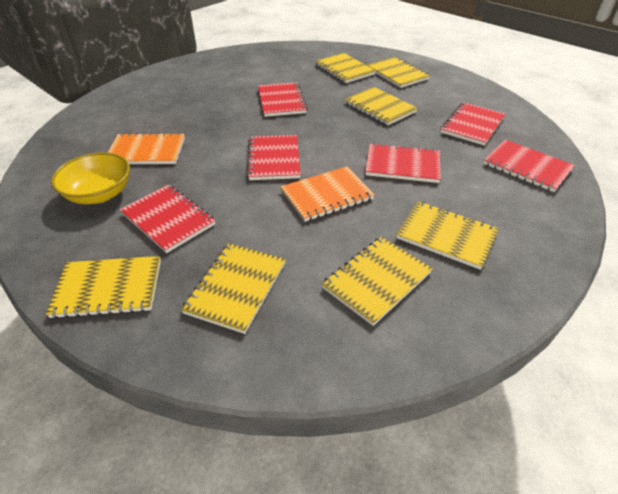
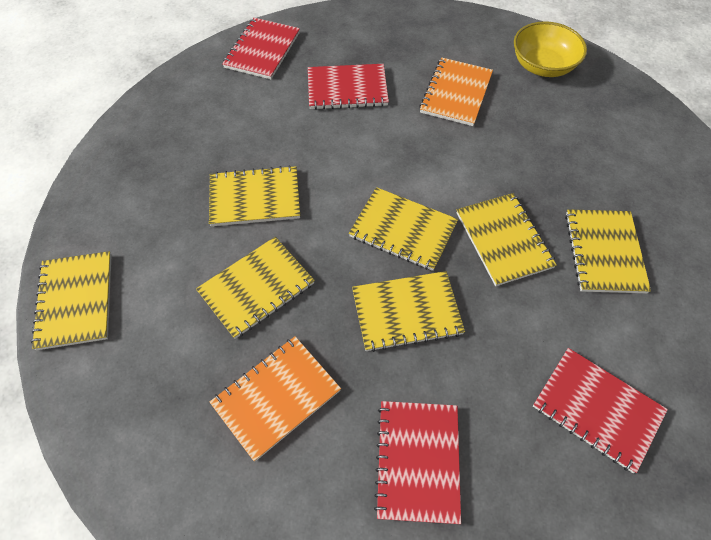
red notebook: 6 -> 4

